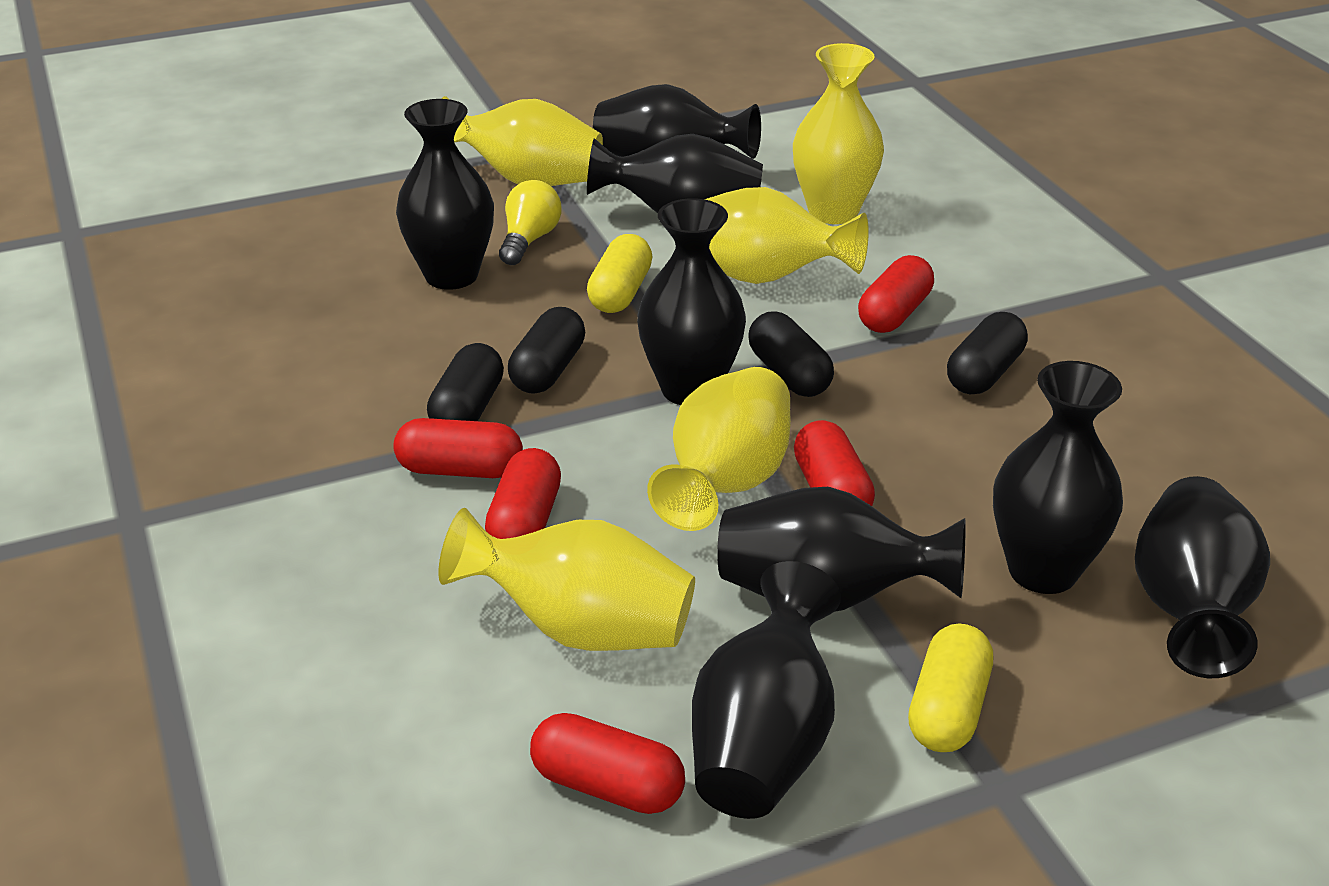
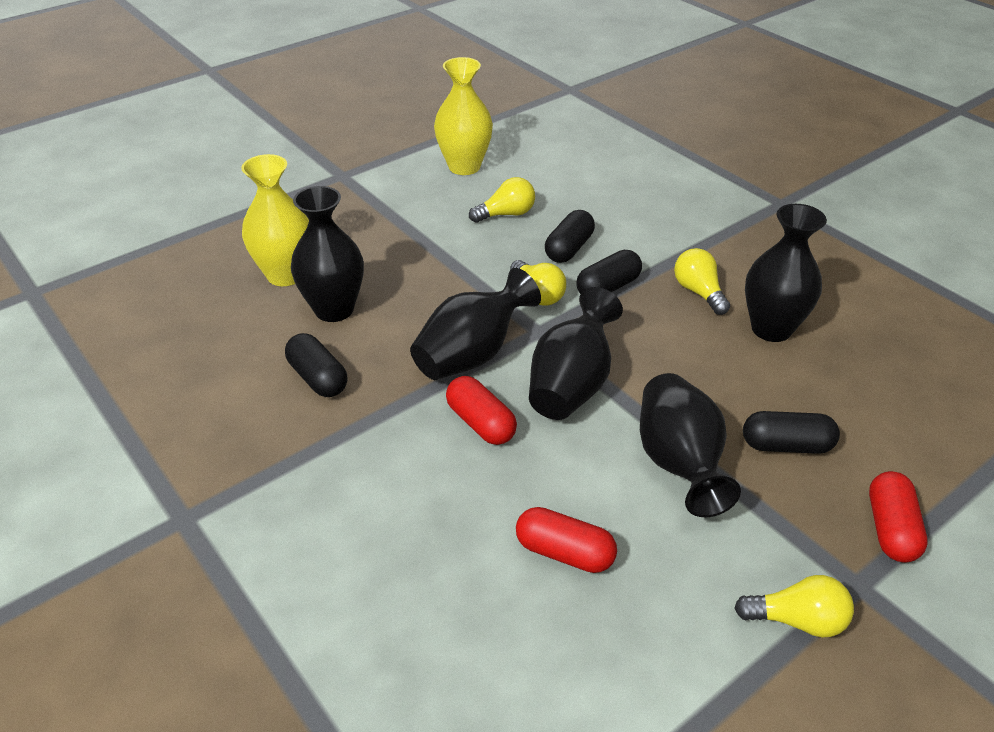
black vase: 8 -> 5
red capsule: 5 -> 3
yellow capsule: 2 -> 0
yellow light bulb: 1 -> 4
yellow vase: 5 -> 2

